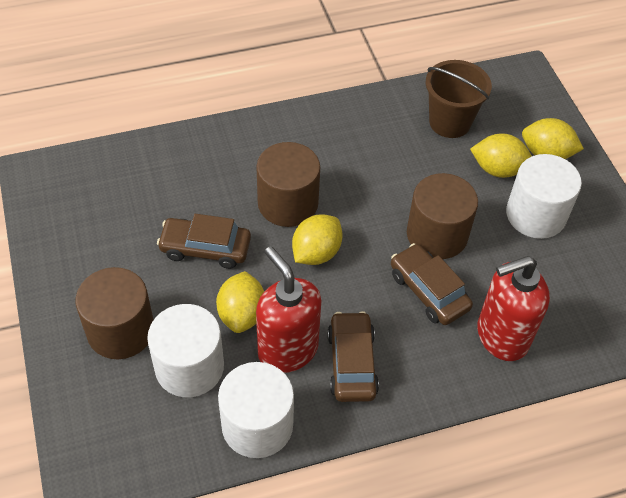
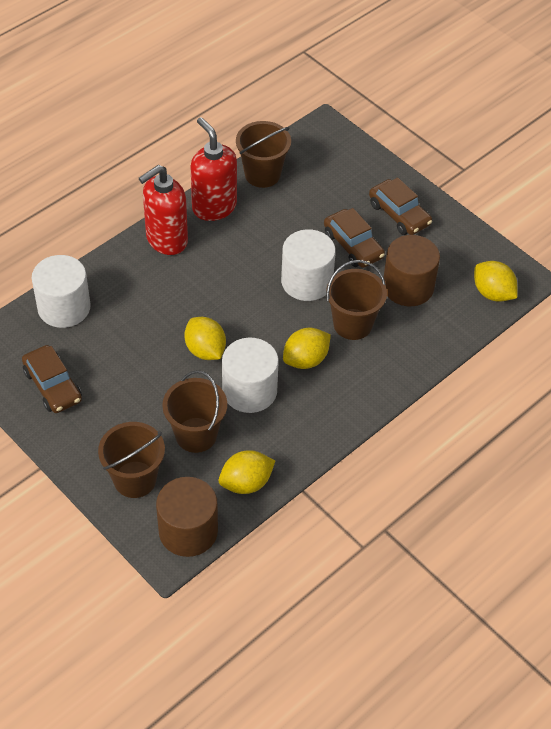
brown bucket: 1 -> 4
brown cylinder: 3 -> 2

